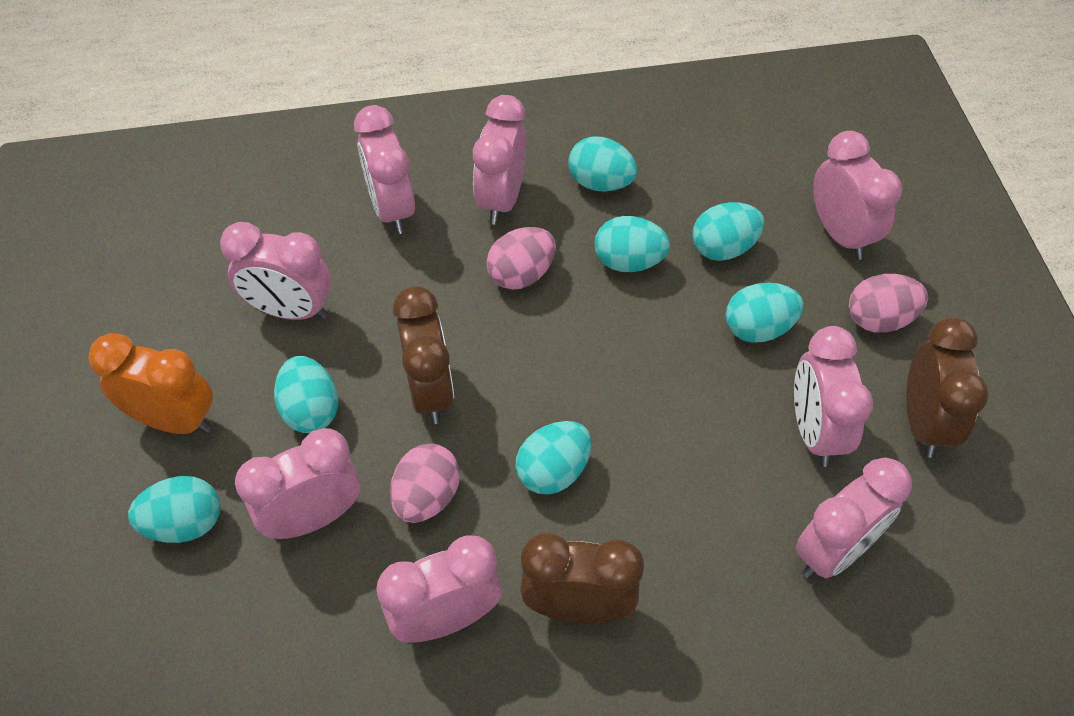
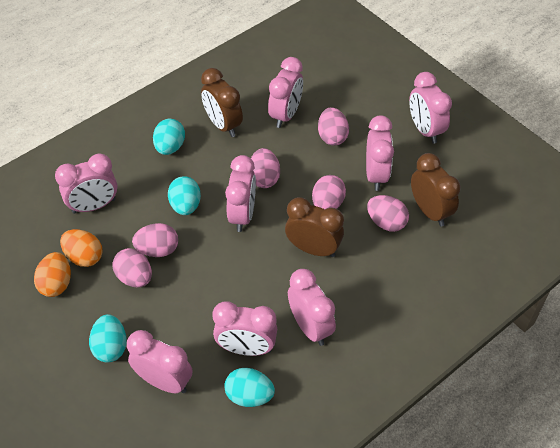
orange clock: 1 -> 0
orange egg: 0 -> 2
pink egg: 3 -> 6
turquoise egg: 7 -> 4

